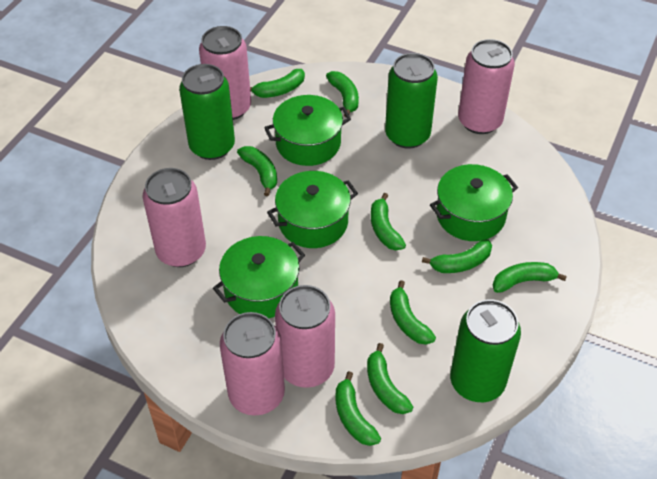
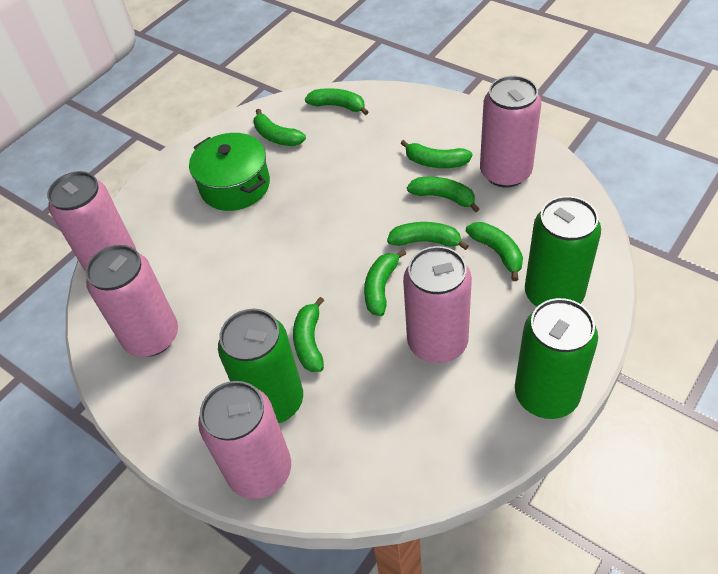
green banana: 9 -> 8
green pot: 4 -> 1

